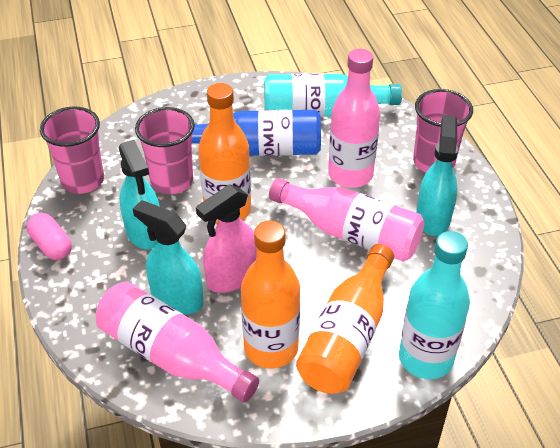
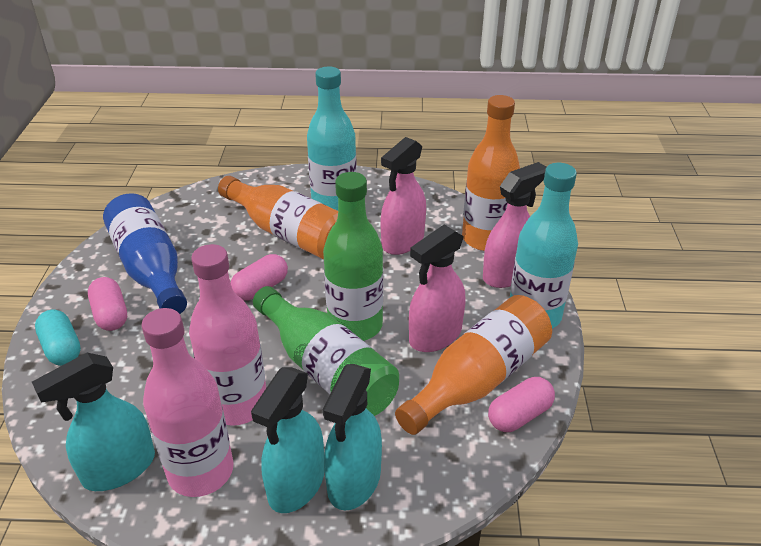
green bottle: 0 -> 2
pink bottle: 3 -> 2
pink capsule: 1 -> 3
pink cup: 3 -> 0
pink spray bottle: 1 -> 3
turquoise capsule: 0 -> 1

